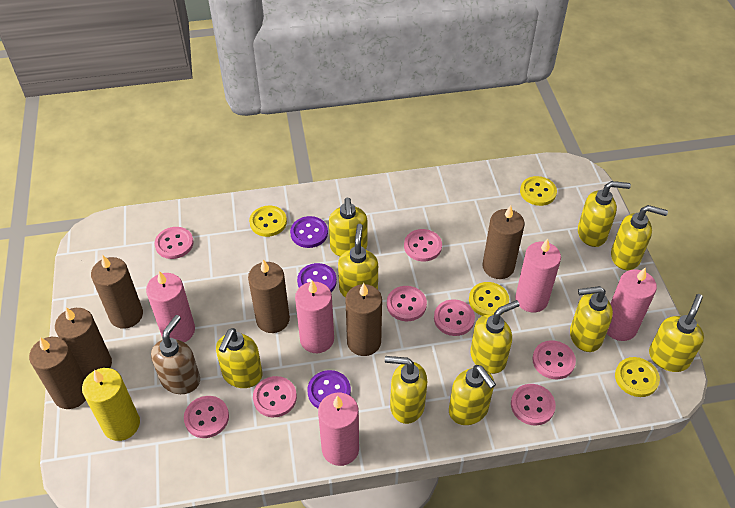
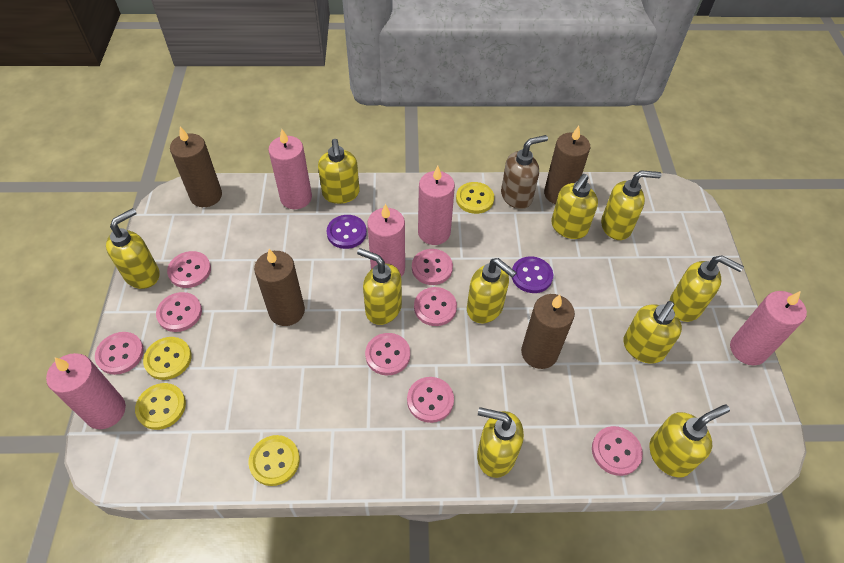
brown candle: 6 -> 4
purple button: 3 -> 2
yellow candle: 1 -> 0

